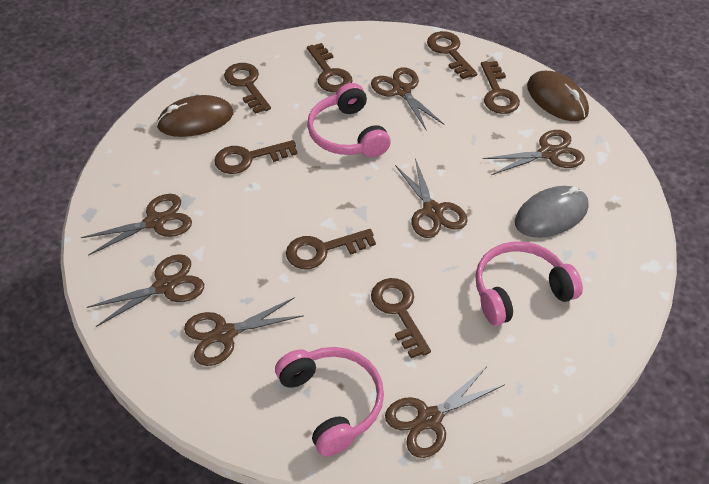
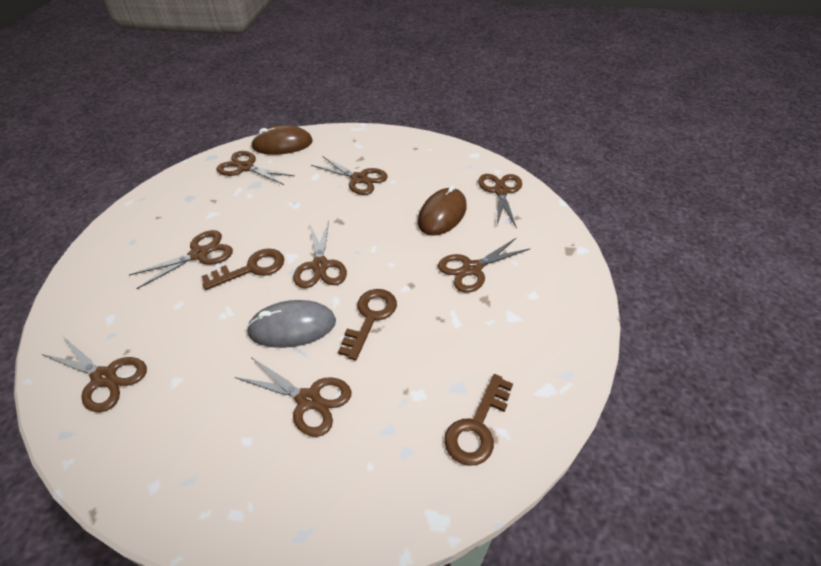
brown key: 7 -> 3
brown scissors: 7 -> 8
pink headphones: 3 -> 0

